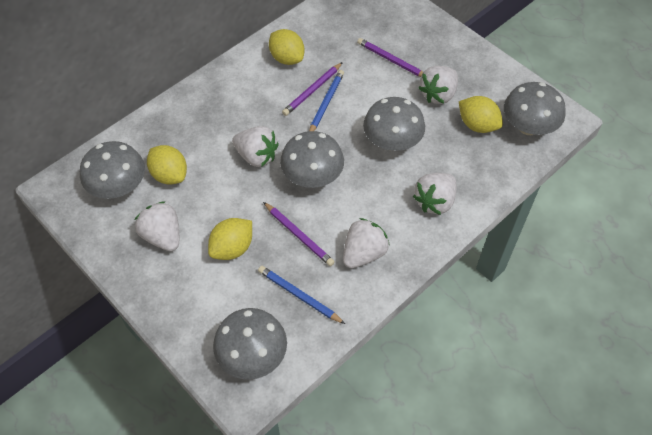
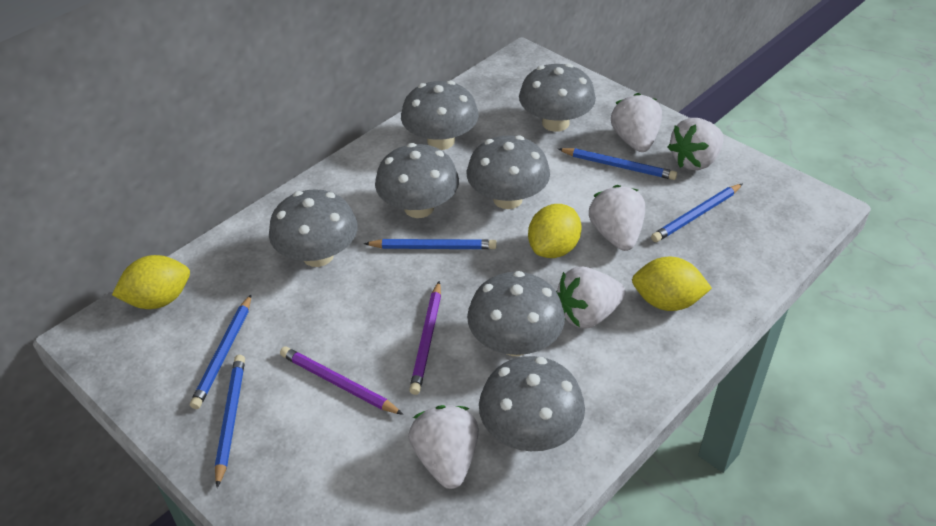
blue pencil: 2 -> 5
grey mushroom: 5 -> 7
purple pencil: 3 -> 2
yellow lemon: 4 -> 3

